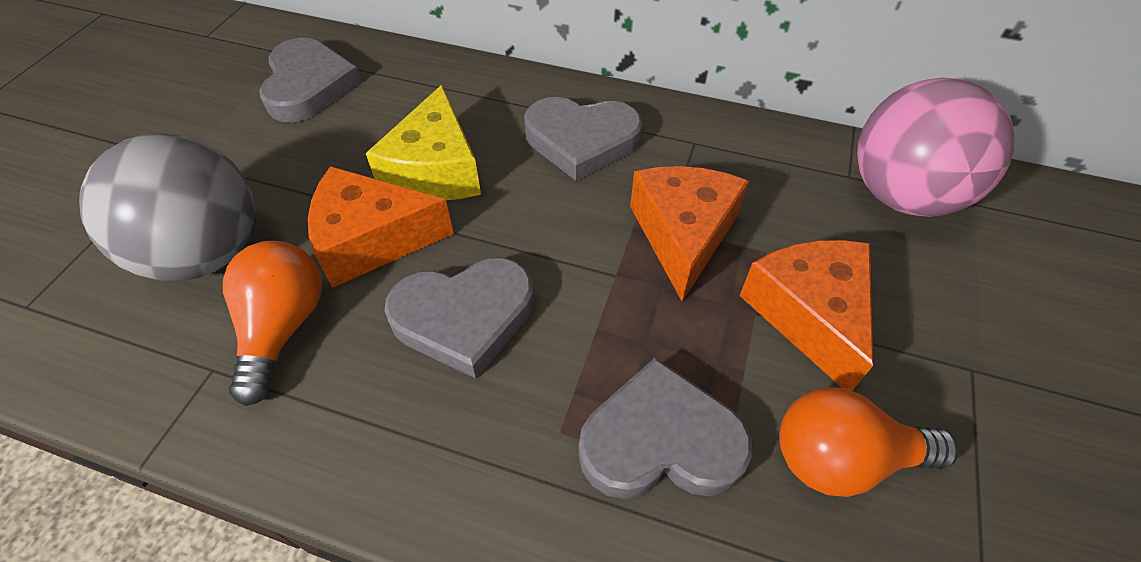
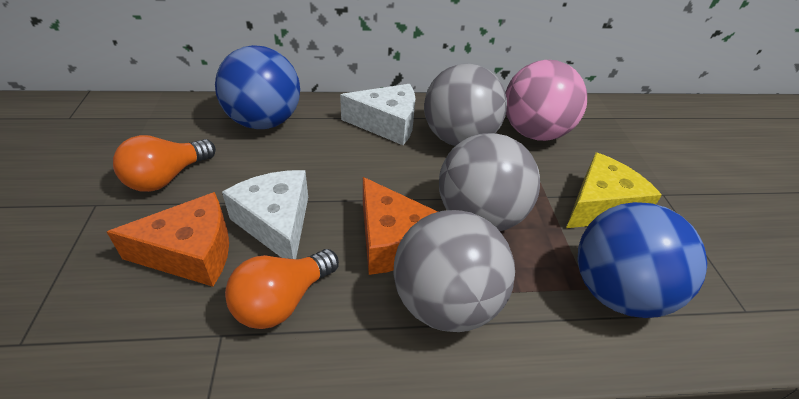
blue ball: 0 -> 2
grey ball: 1 -> 3
grey heart: 4 -> 0
orange cheese: 3 -> 2
white cheese: 0 -> 2

